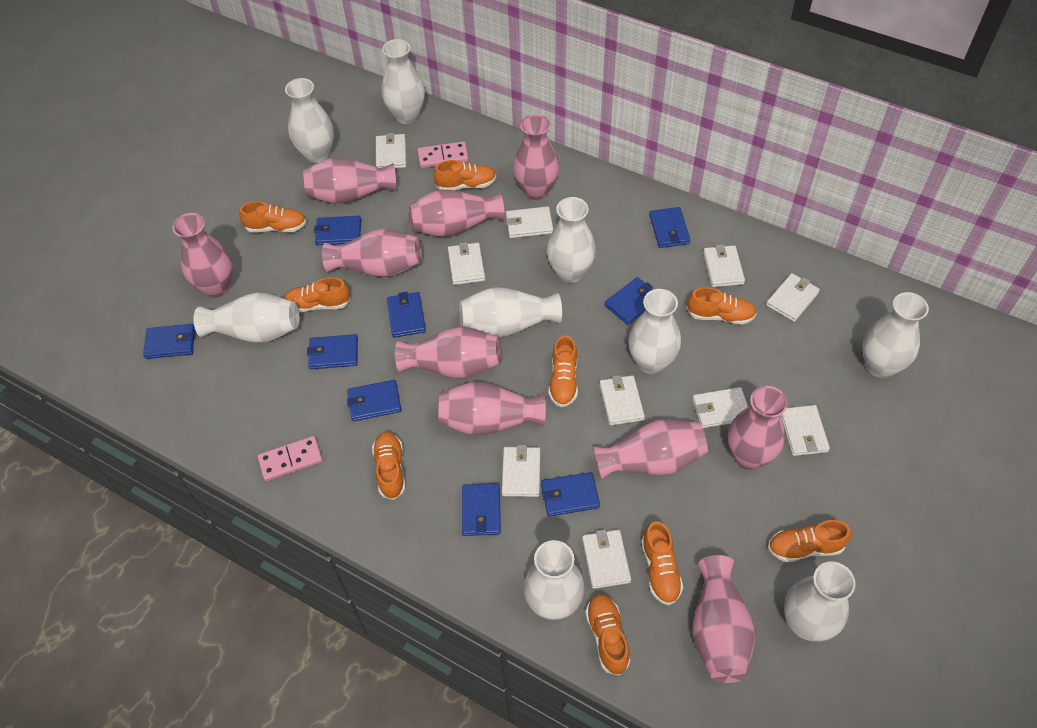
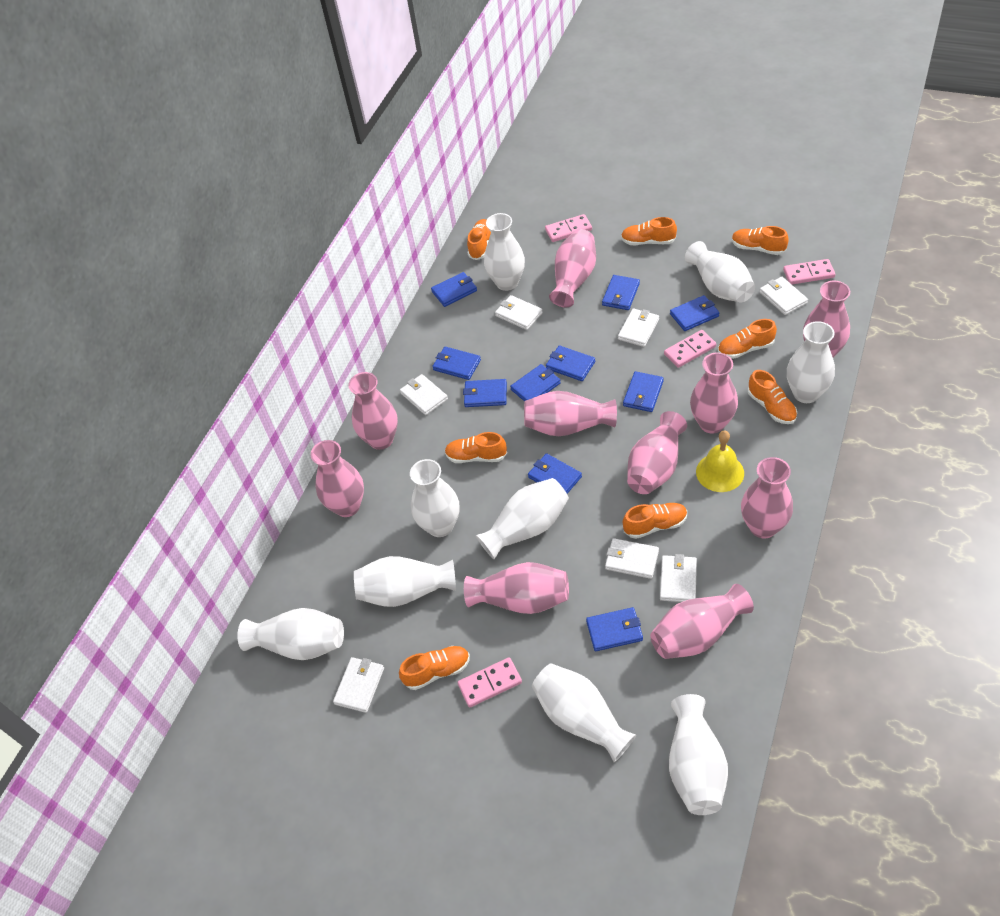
blue wallet: 9 -> 10
orange shoe: 9 -> 8
pink domino: 2 -> 4
white wallet: 10 -> 7
yellow bell: 0 -> 1

